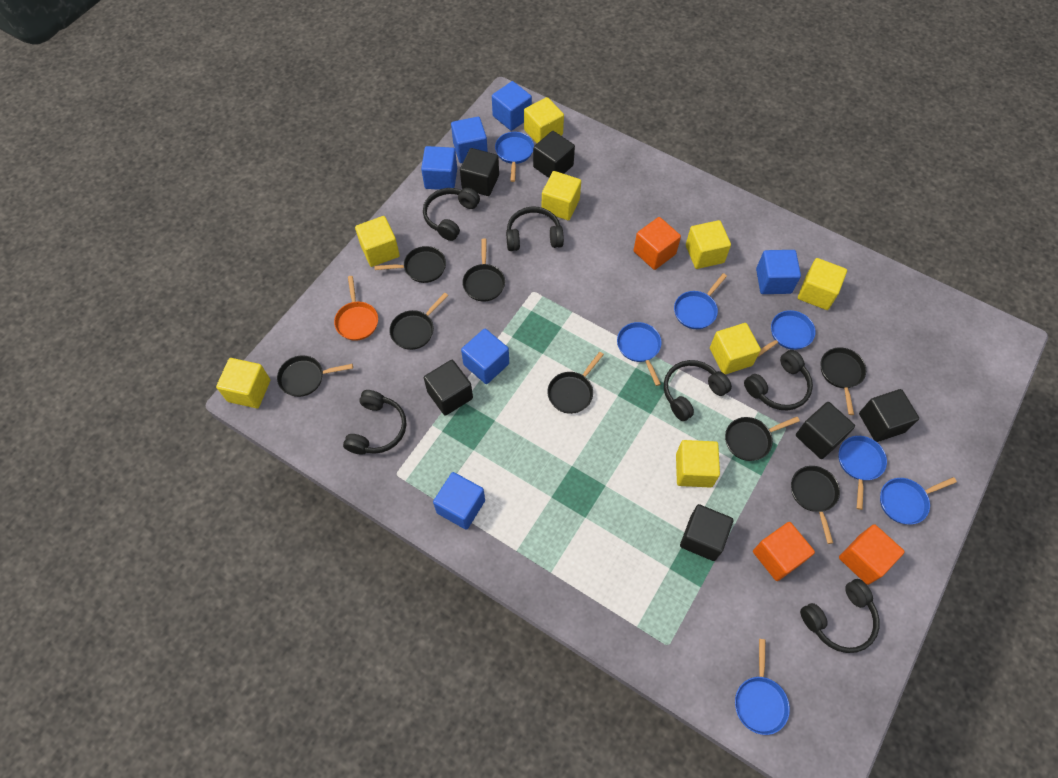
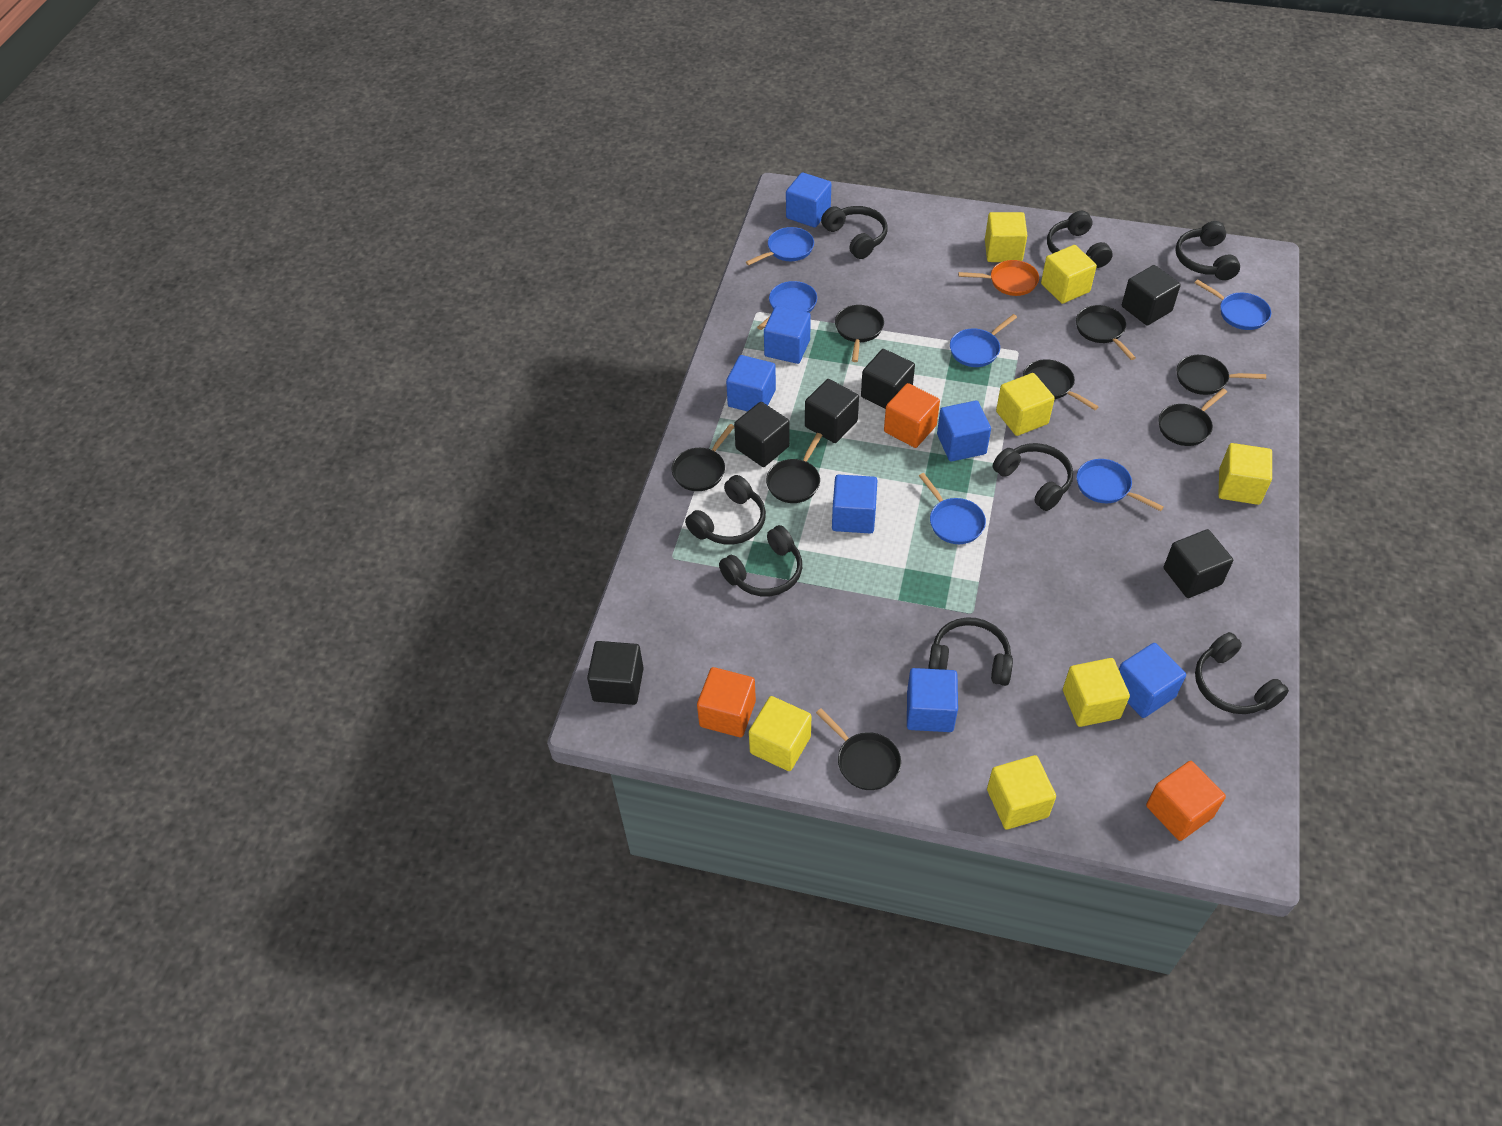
black headphones: 6 -> 8
blue cube: 6 -> 7
blue pan: 7 -> 6
yellow cube: 8 -> 7

